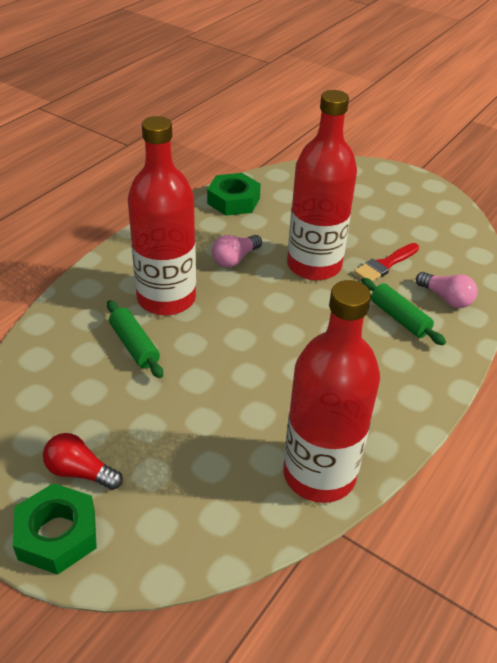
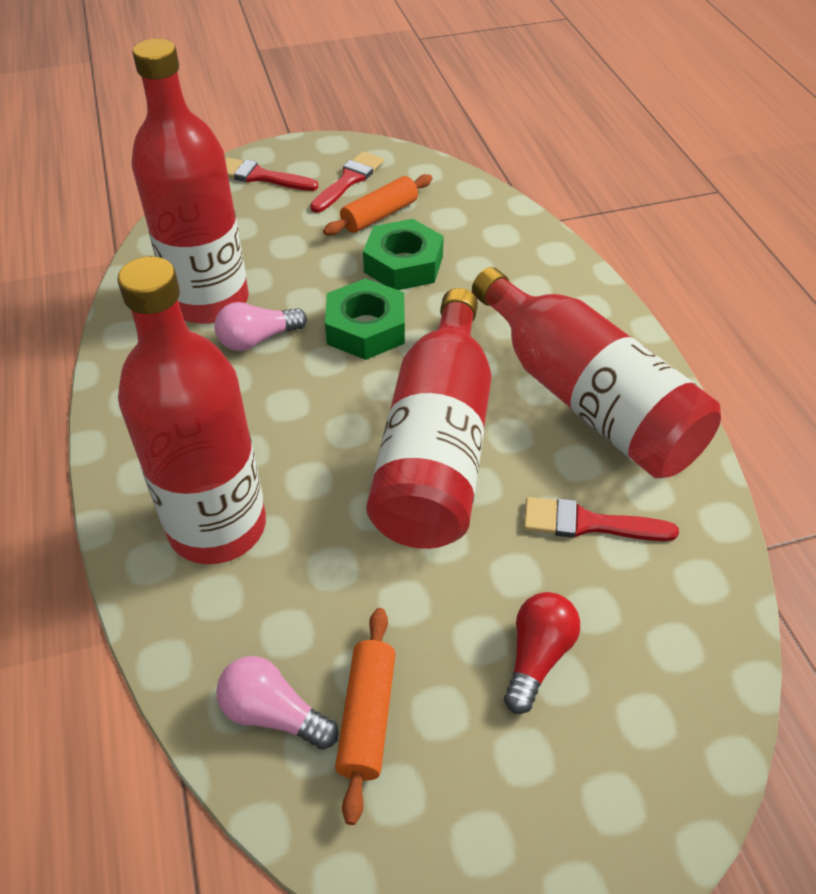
green rolling pin: 2 -> 0
orange rolling pin: 0 -> 2
red bottle: 3 -> 4
red brush: 1 -> 3

